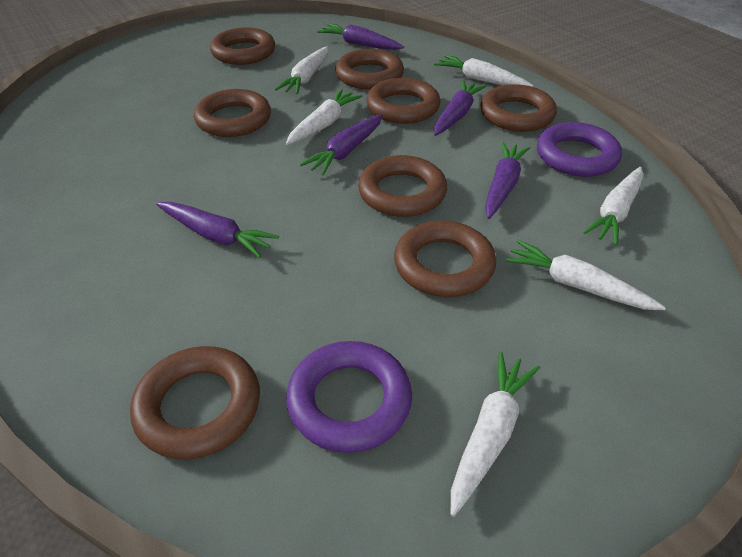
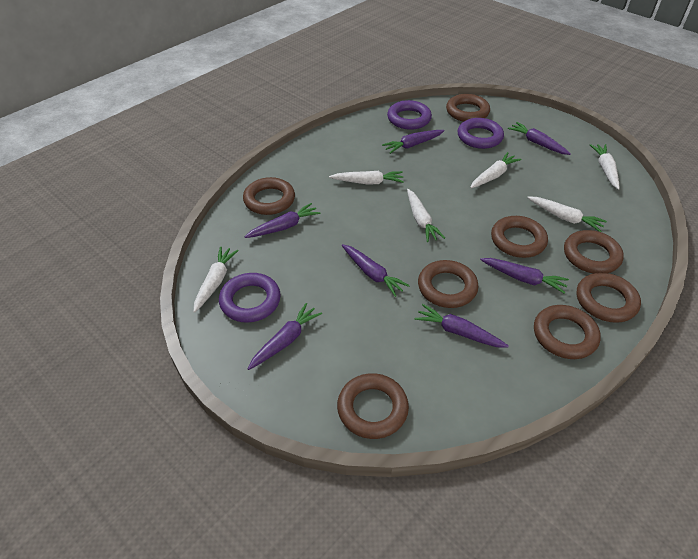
purple carrot: 5 -> 7
purple ring: 2 -> 3

